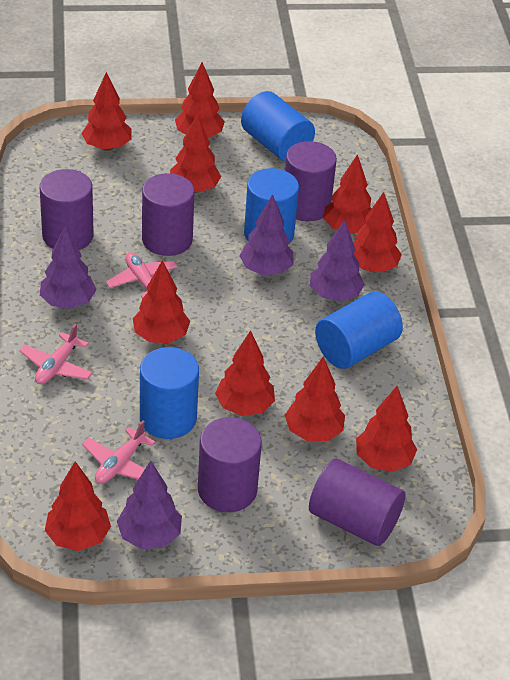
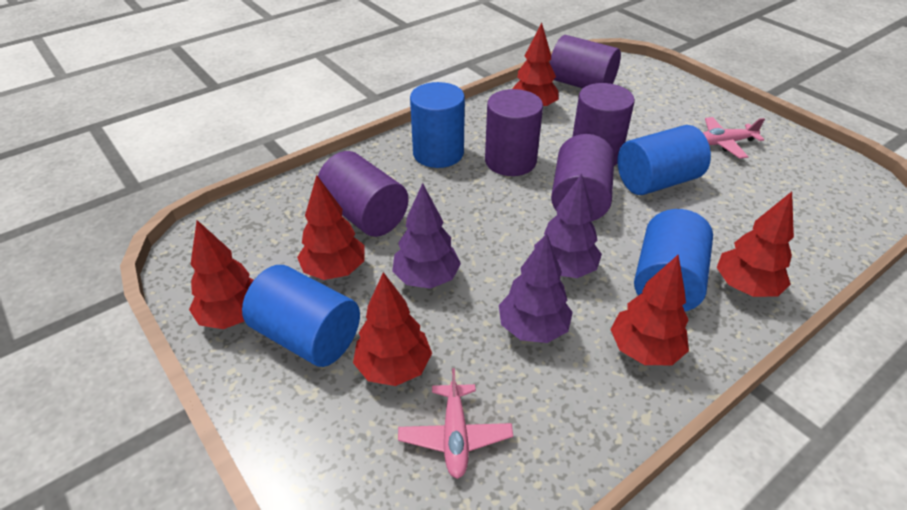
pink plane: 3 -> 2
purple tree: 4 -> 3
red tree: 10 -> 6

